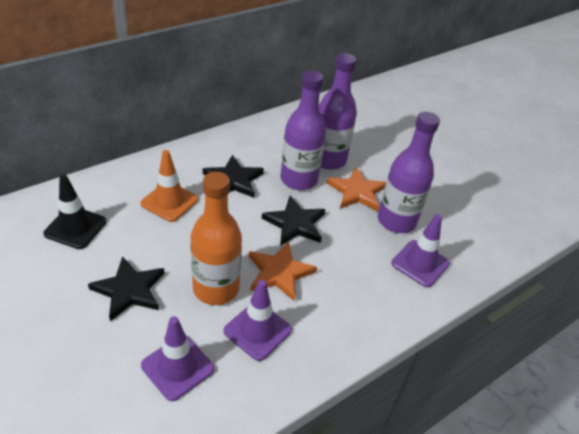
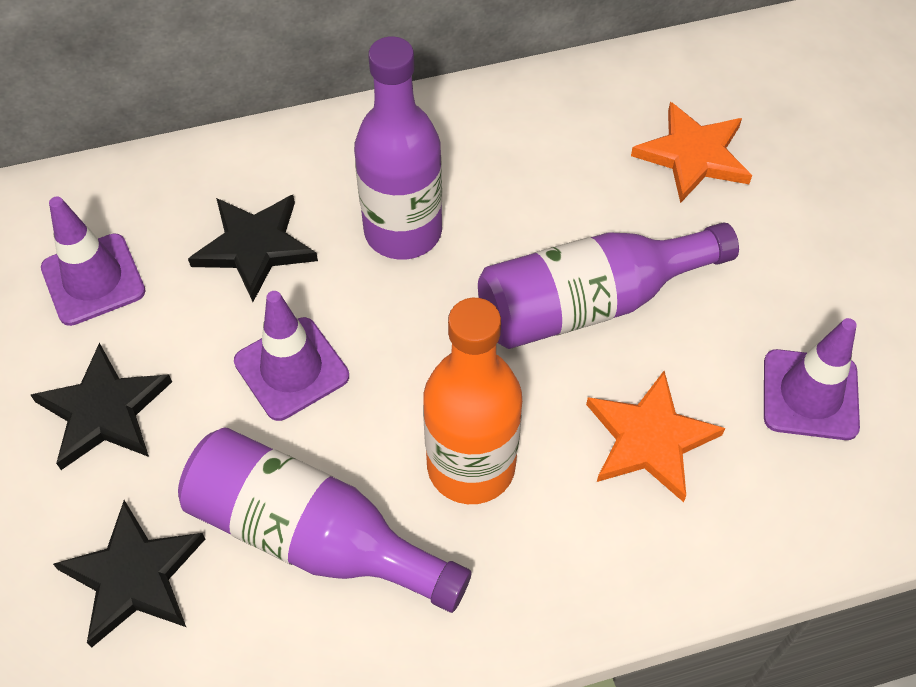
black traffic cone: 1 -> 0
orange traffic cone: 1 -> 0

